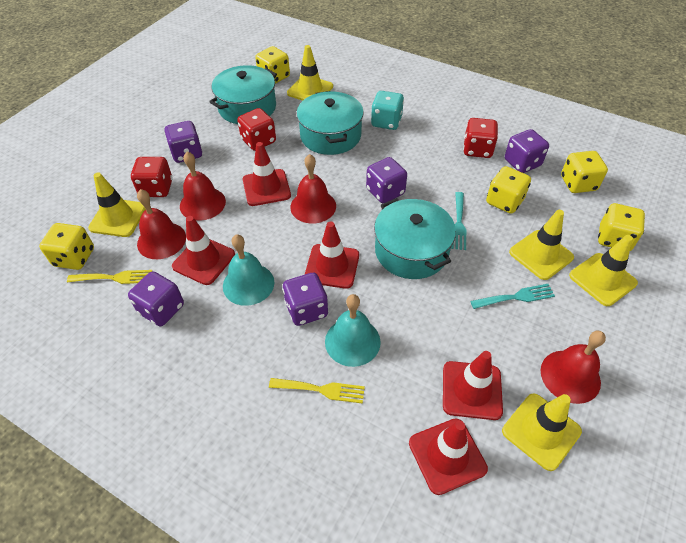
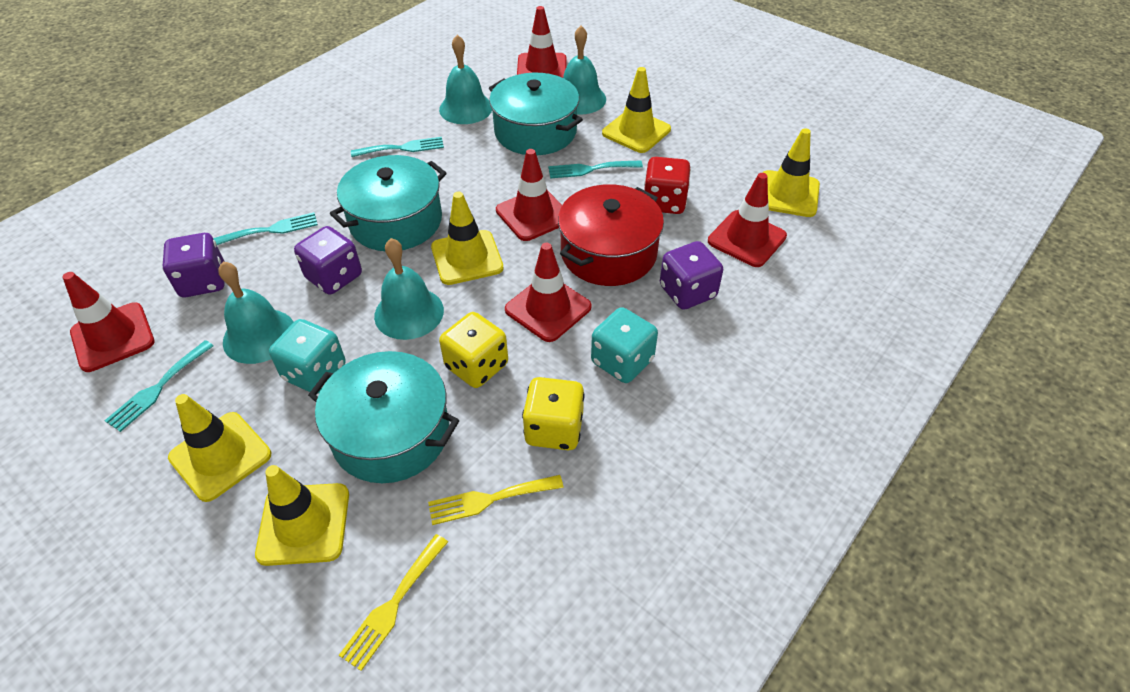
purple dice: 5 -> 3
red bell: 4 -> 0
red dice: 3 -> 1
red pot: 0 -> 1
turquoise bell: 2 -> 4
turquoise dice: 1 -> 2
turquoise fork: 2 -> 4
yellow dice: 5 -> 2

